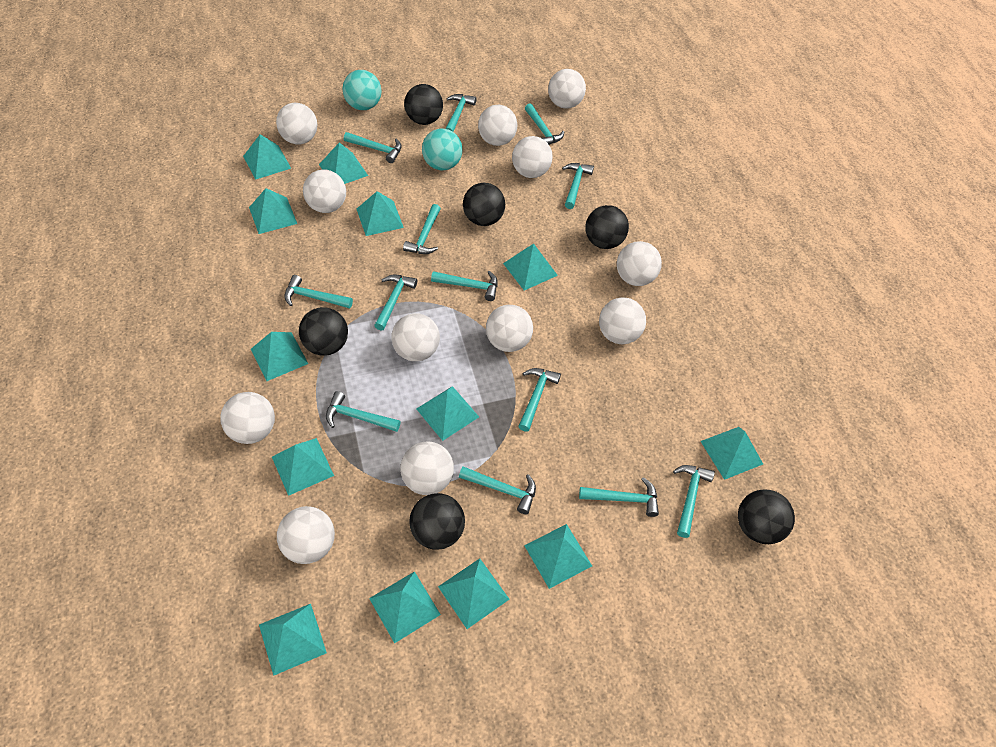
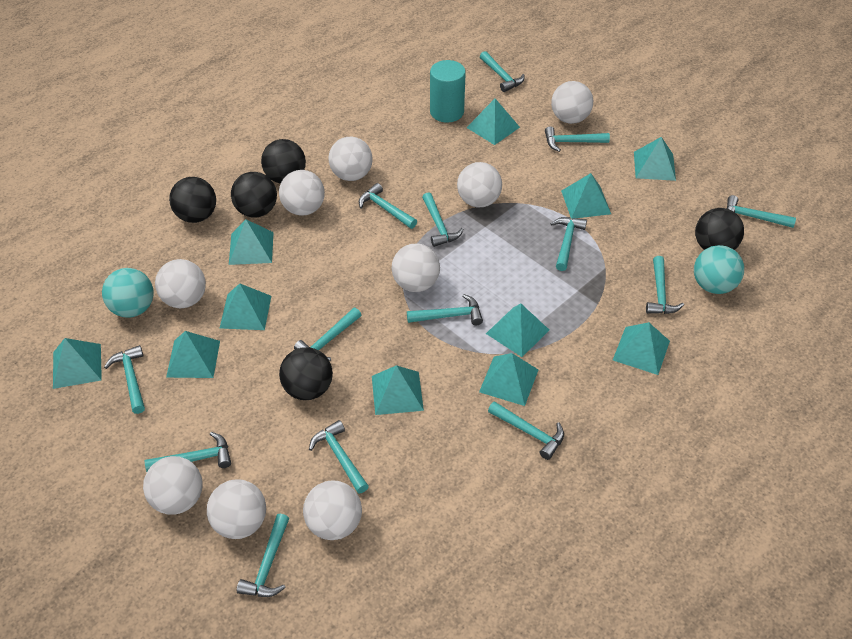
black ball: 6 -> 5
turquoise cylinder: 0 -> 1
turquoise hammer: 13 -> 14
turquoise pyramid: 13 -> 11
white ball: 12 -> 9

